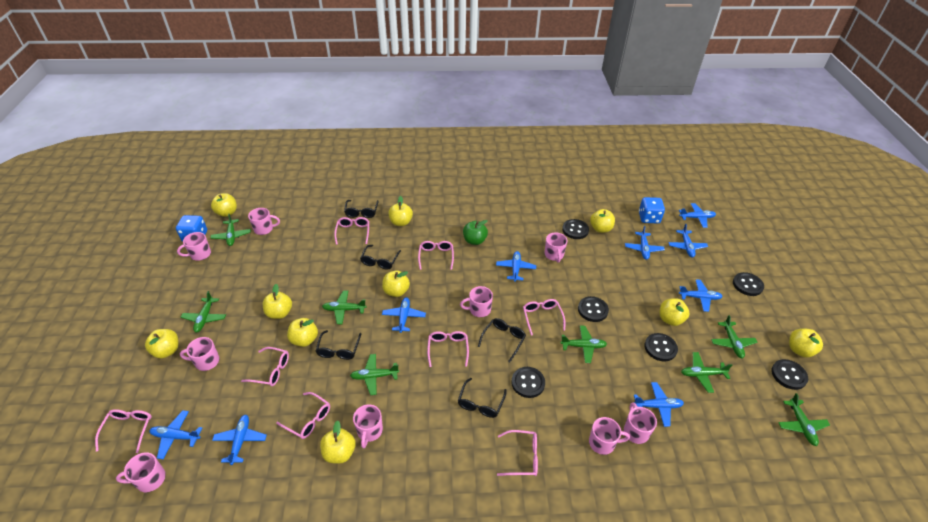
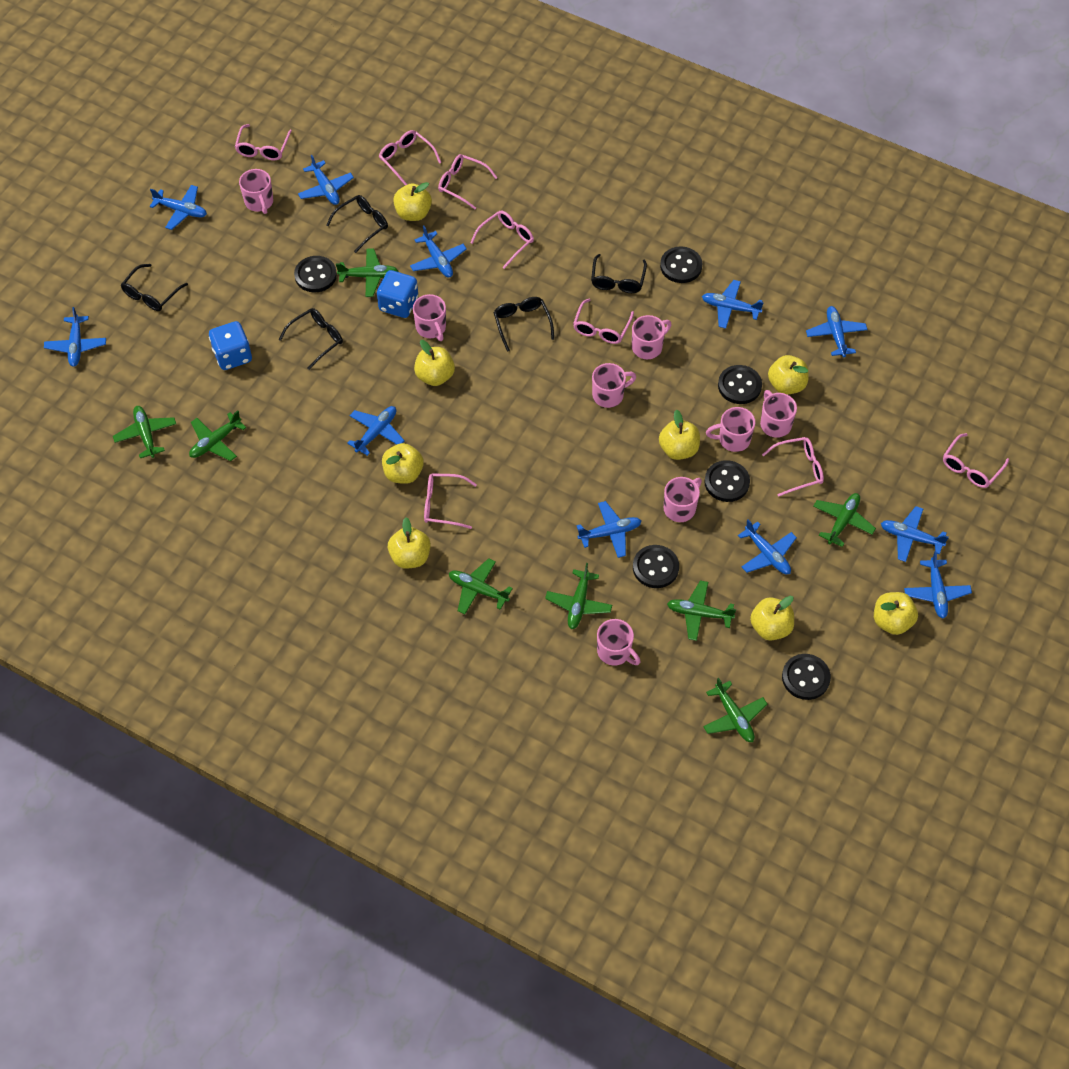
blue plane: 9 -> 11
green apple: 1 -> 0
pink mug: 9 -> 8
yellow apple: 10 -> 8

